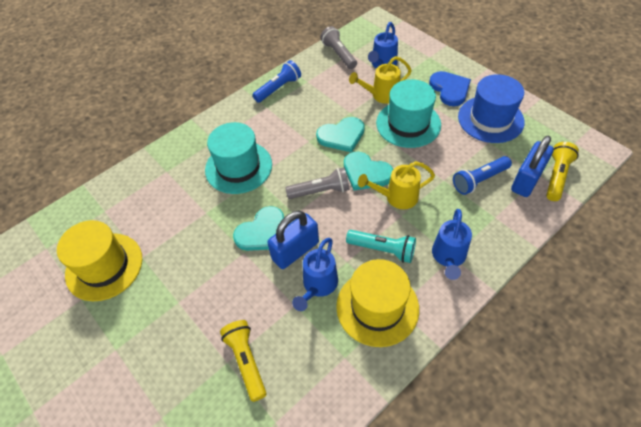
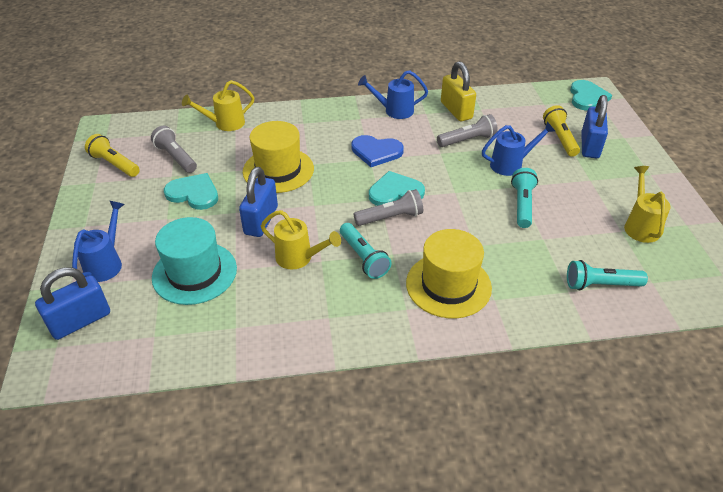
blue flashlight: 2 -> 0
blue hat: 1 -> 0
blue padlock: 2 -> 3
grey flashlight: 2 -> 3
turquoise flashlight: 1 -> 3
turquoise hat: 2 -> 1
yellow padlock: 0 -> 1
yellow watering can: 2 -> 3

